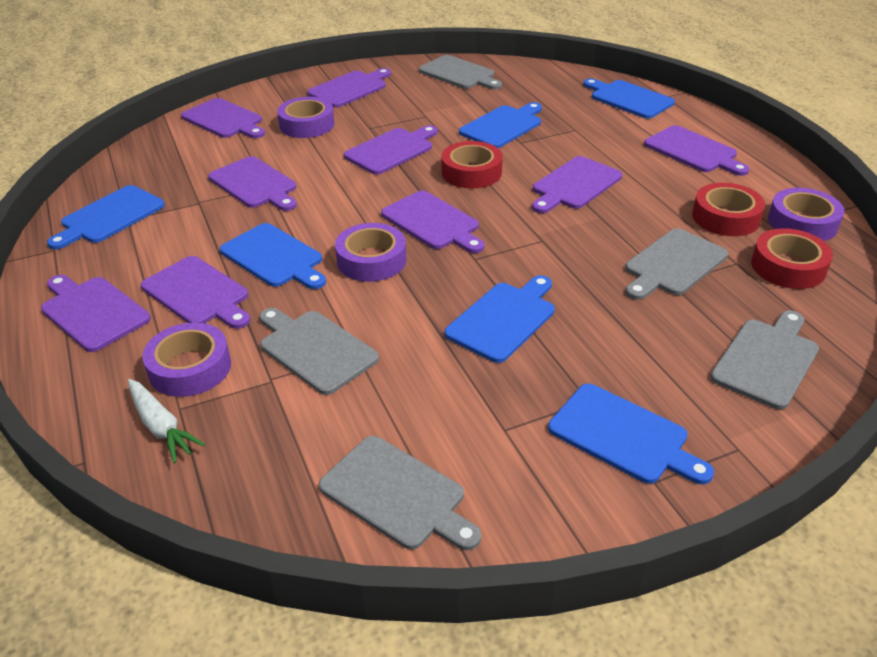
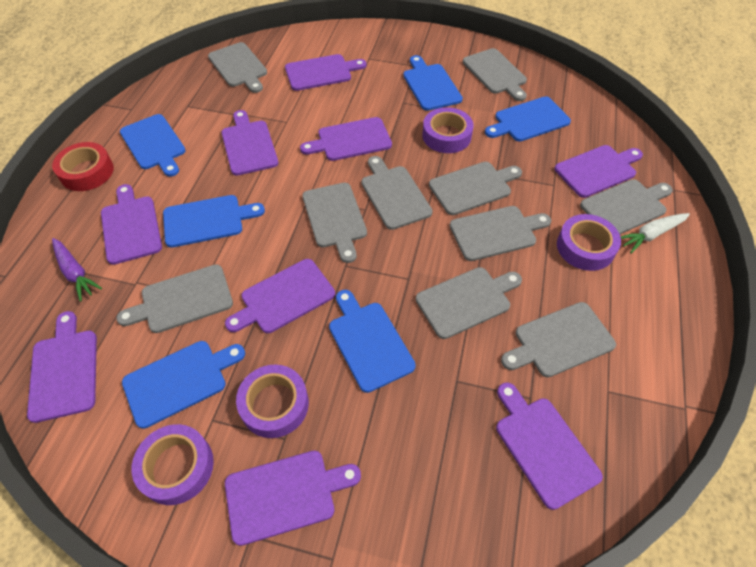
grey cutting board: 5 -> 10
purple carrot: 0 -> 1
red tape: 3 -> 1

